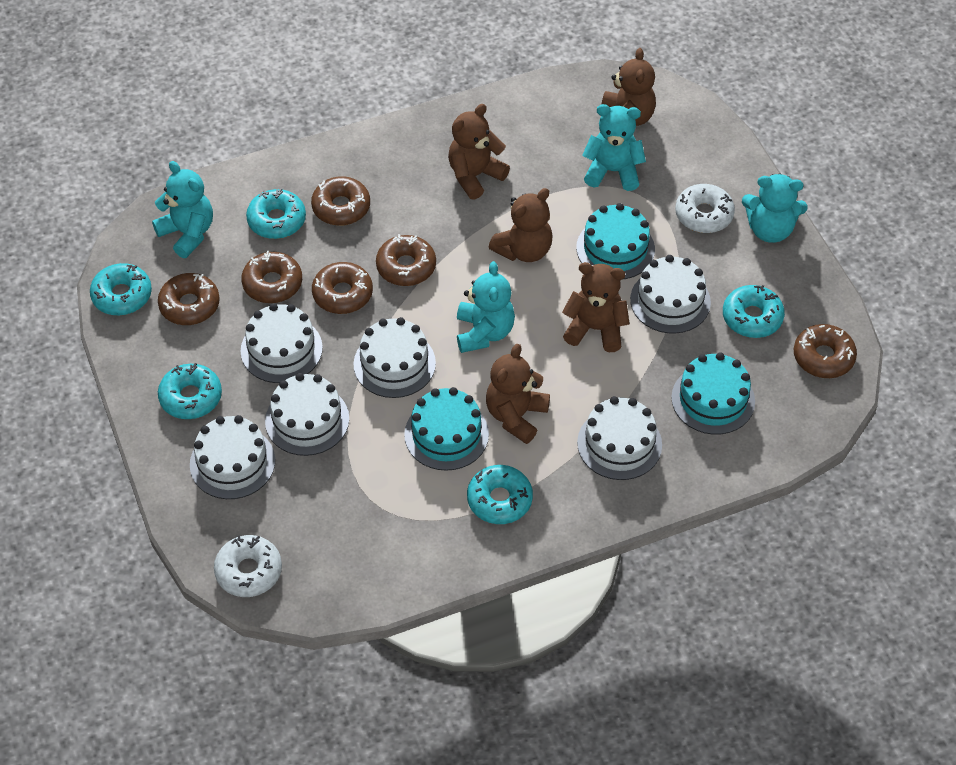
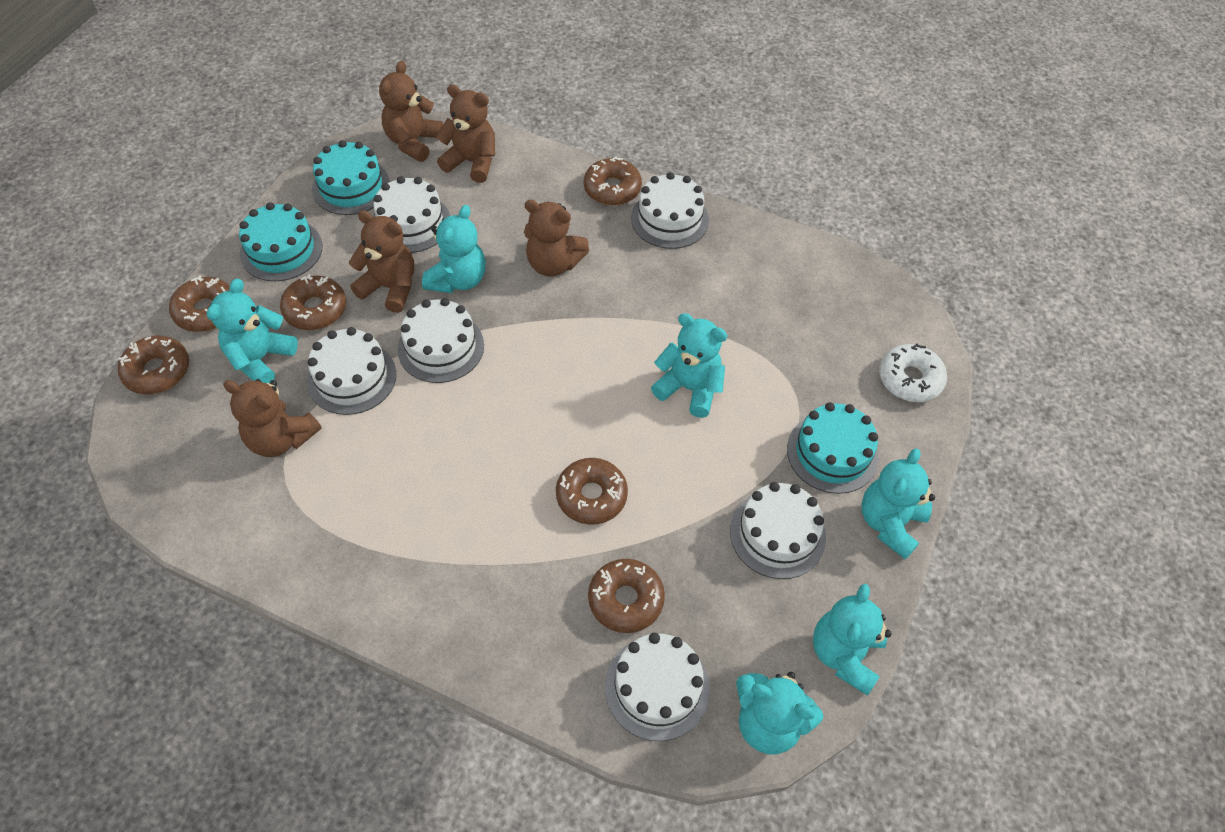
turquoise donut: 5 -> 0
turquoise teddy bear: 4 -> 6
white donut: 2 -> 1

